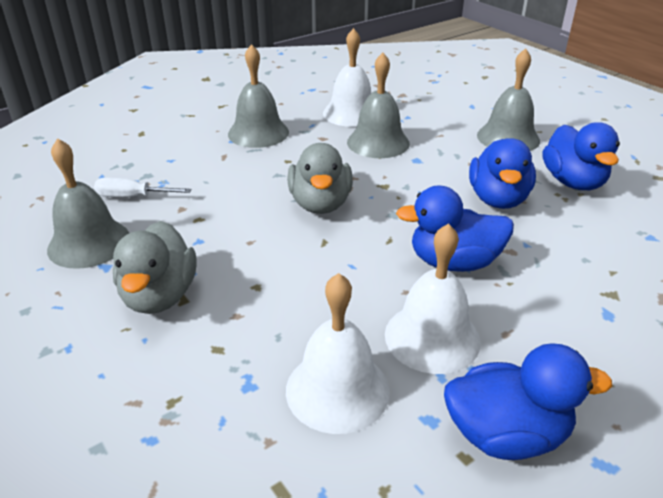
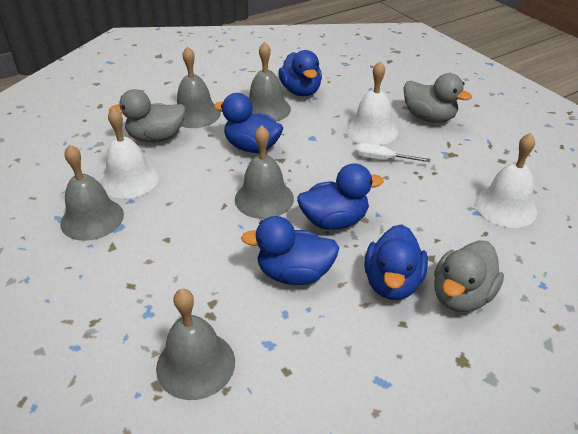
blue duck: 4 -> 5
grey bell: 4 -> 5
grey duck: 2 -> 3

